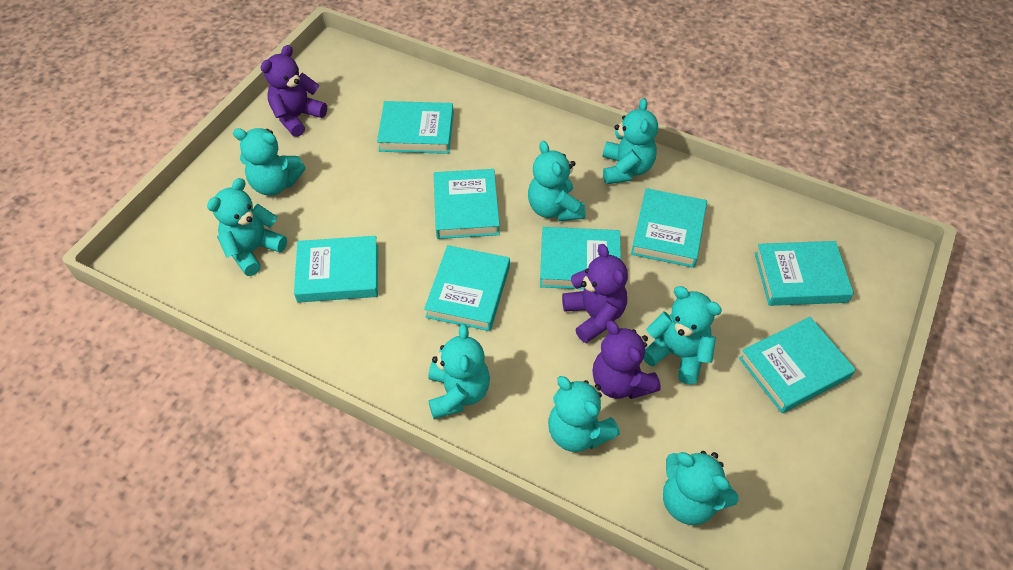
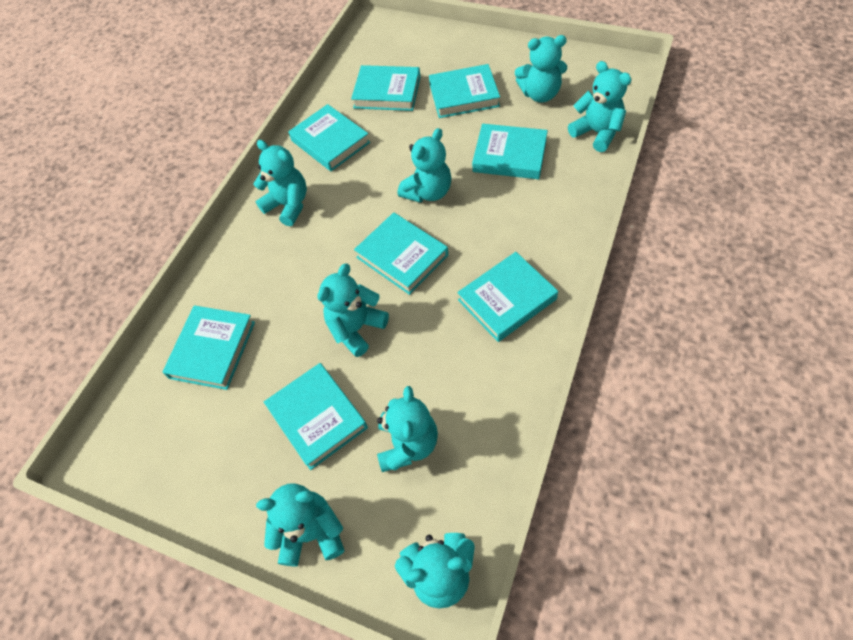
purple teddy bear: 3 -> 0

